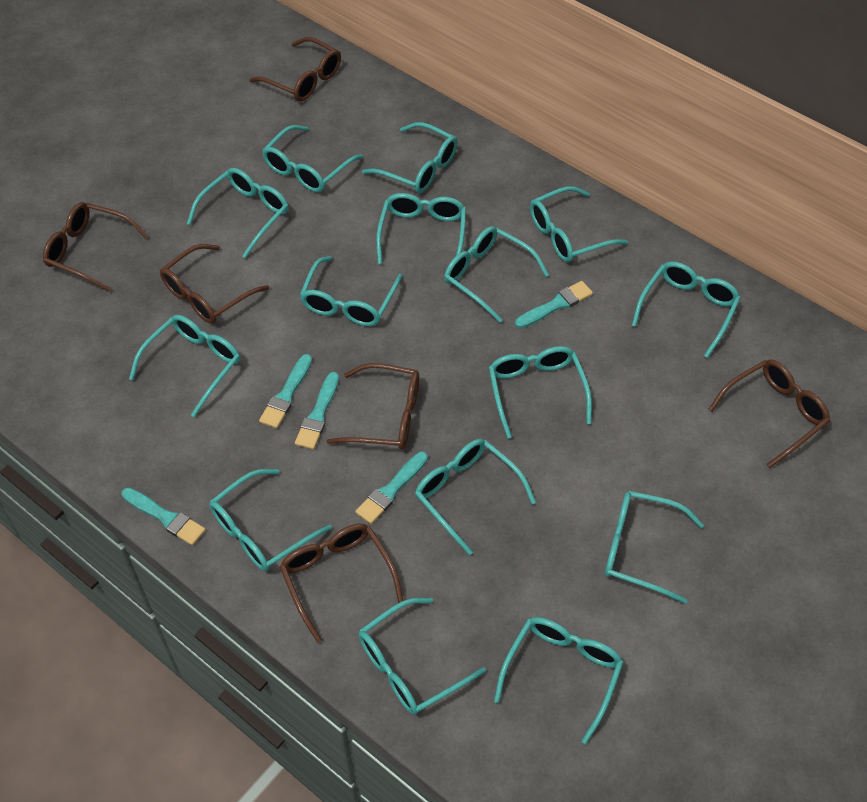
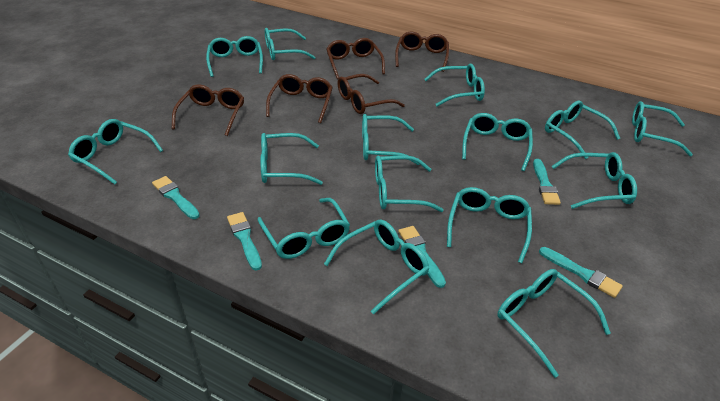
brown glasses: 6 -> 5

